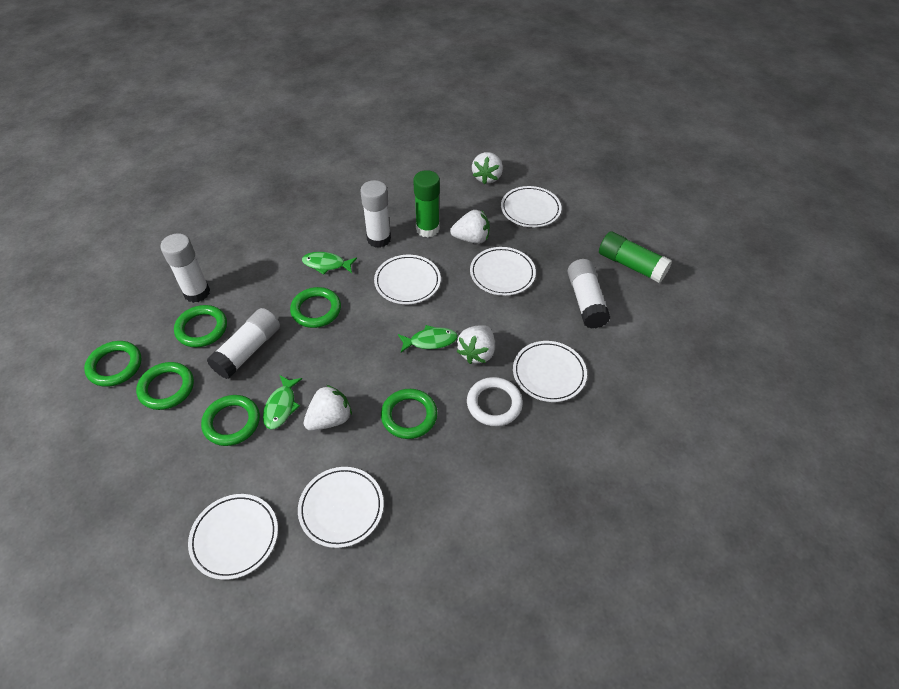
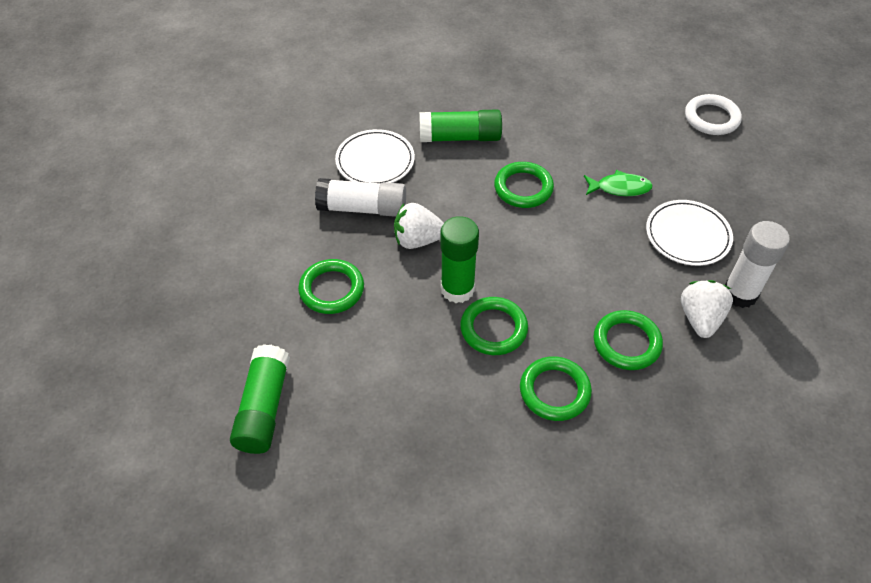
green fish: 3 -> 1
green glue stick: 2 -> 3
green ring: 6 -> 5
white glue stick: 4 -> 2
white plate: 6 -> 2
white strawberry: 4 -> 2

